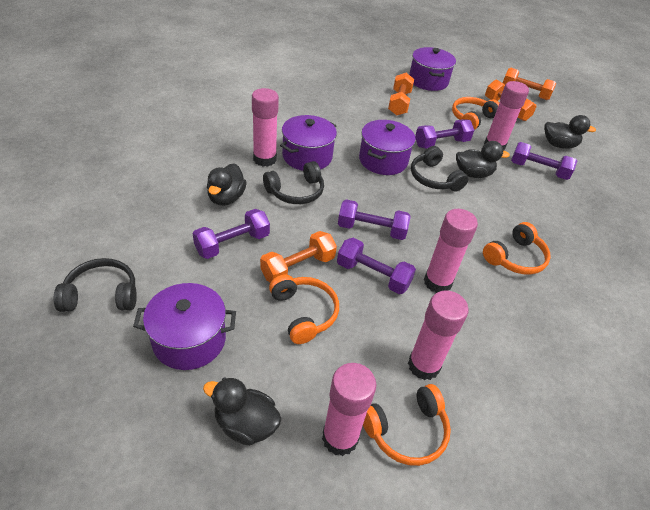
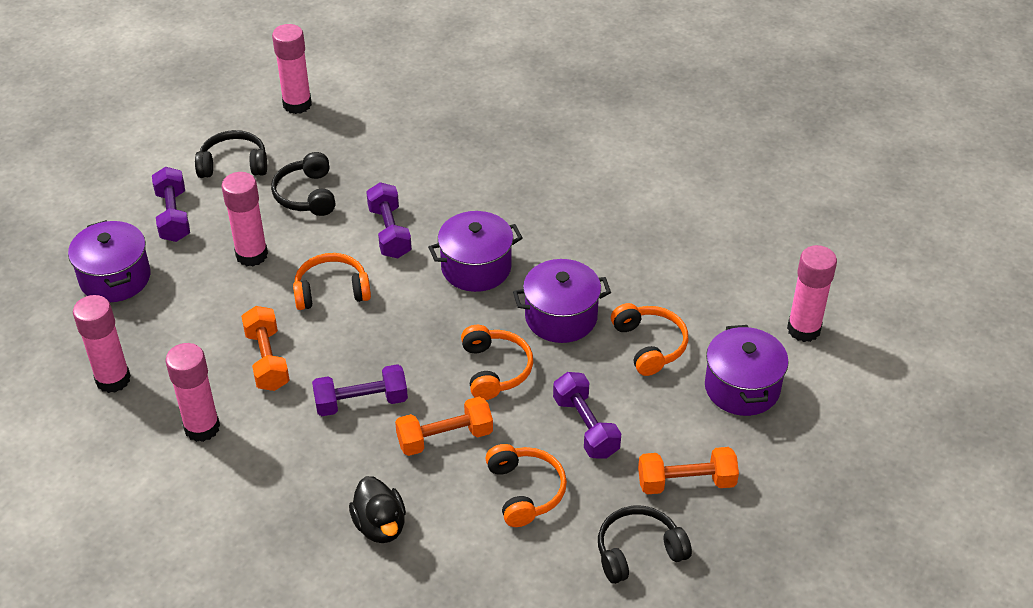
black duck: 4 -> 1
orange dumbbell: 4 -> 3
purple dumbbell: 5 -> 4

